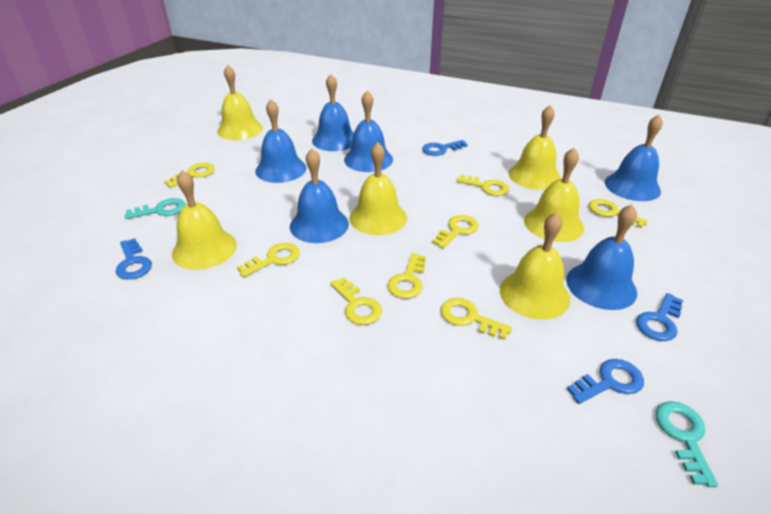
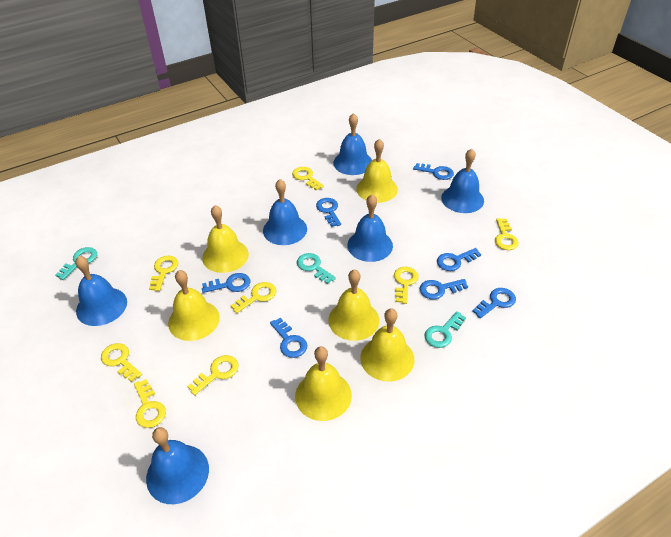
blue key: 4 -> 7
turquoise key: 2 -> 3

